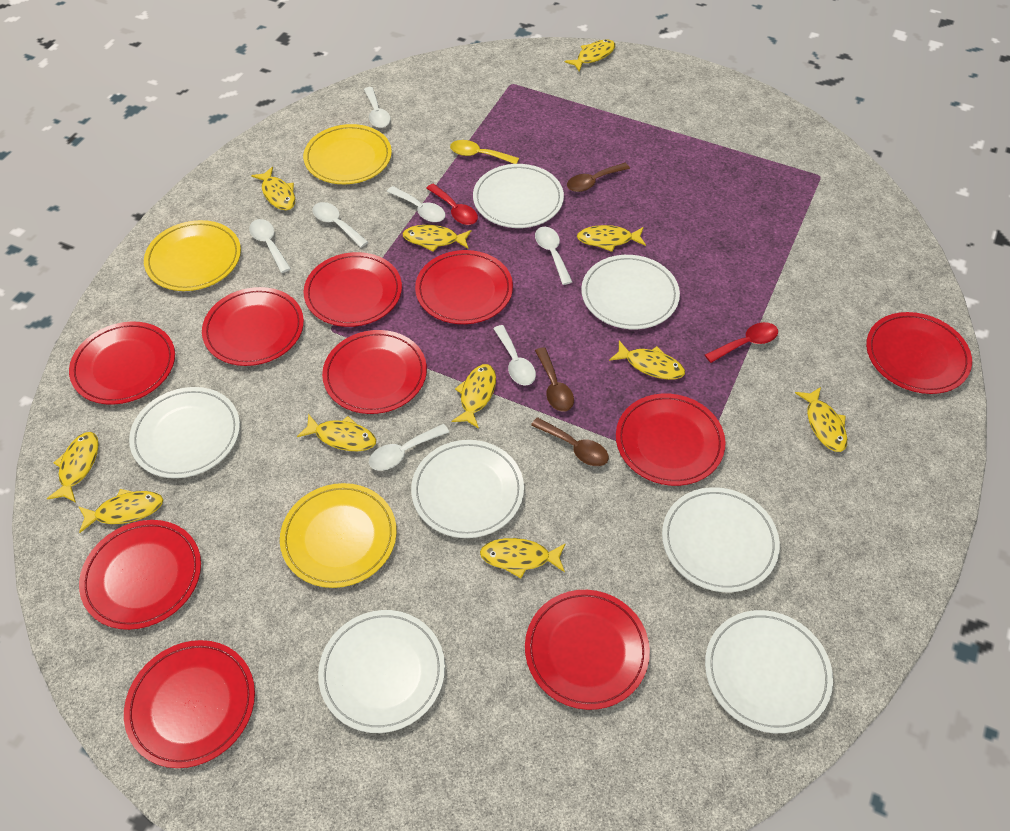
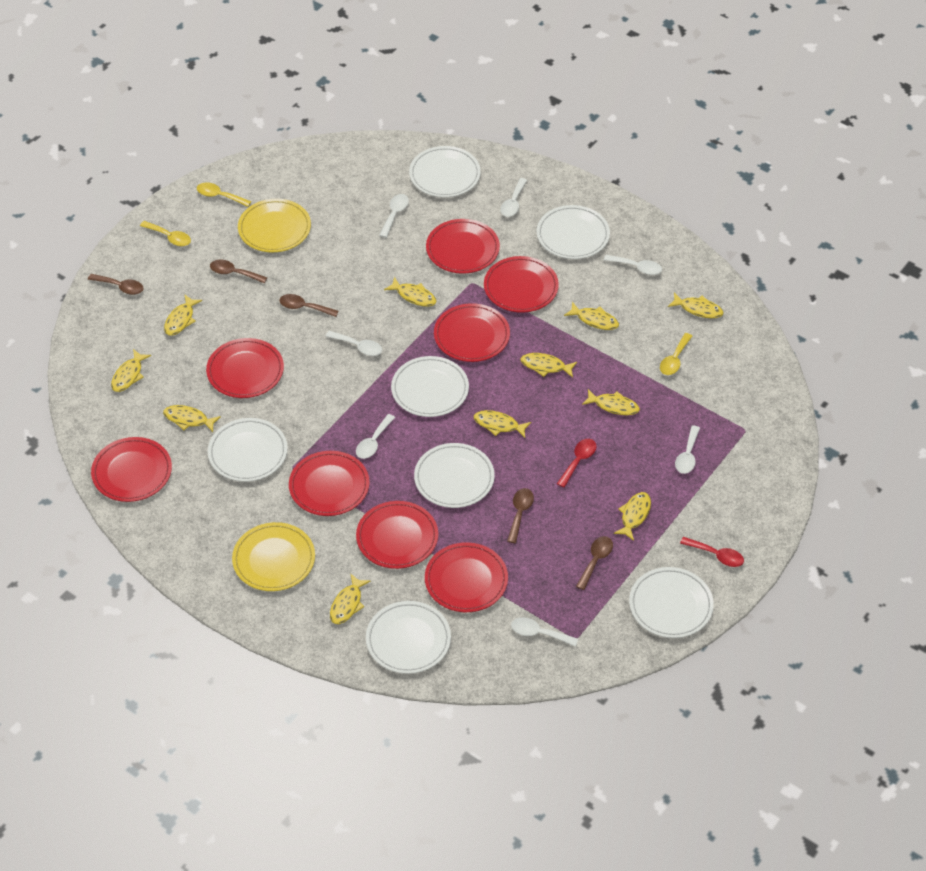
brown spoon: 3 -> 5
red plate: 10 -> 8
yellow plate: 3 -> 2
yellow spoon: 1 -> 3

